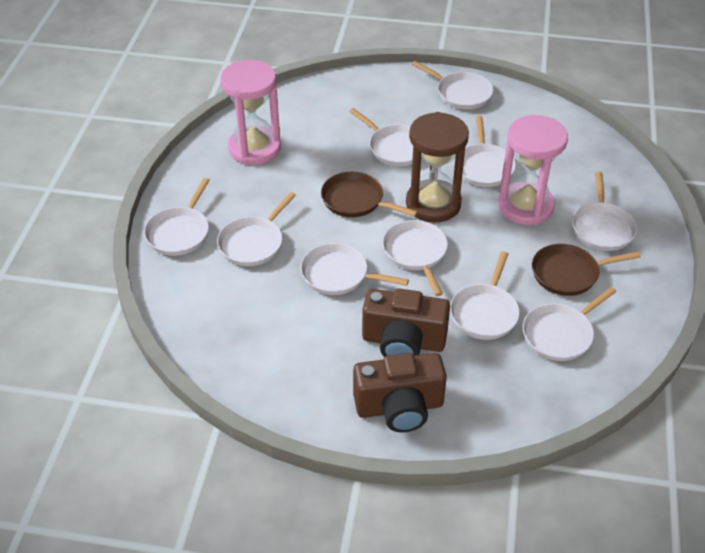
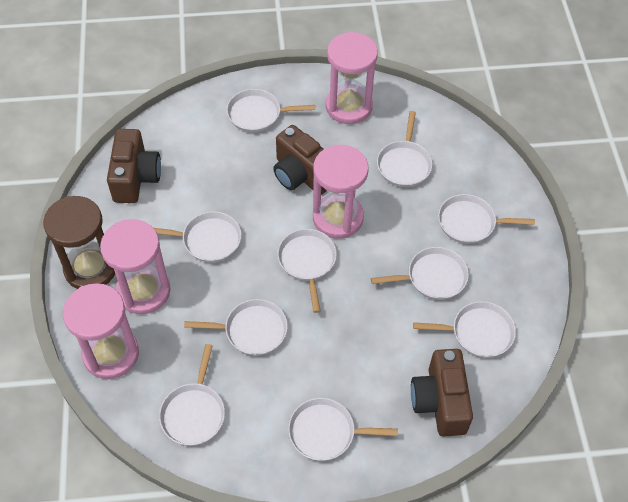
brown camera: 2 -> 3
brown pan: 2 -> 0
pink hourglass: 2 -> 4

